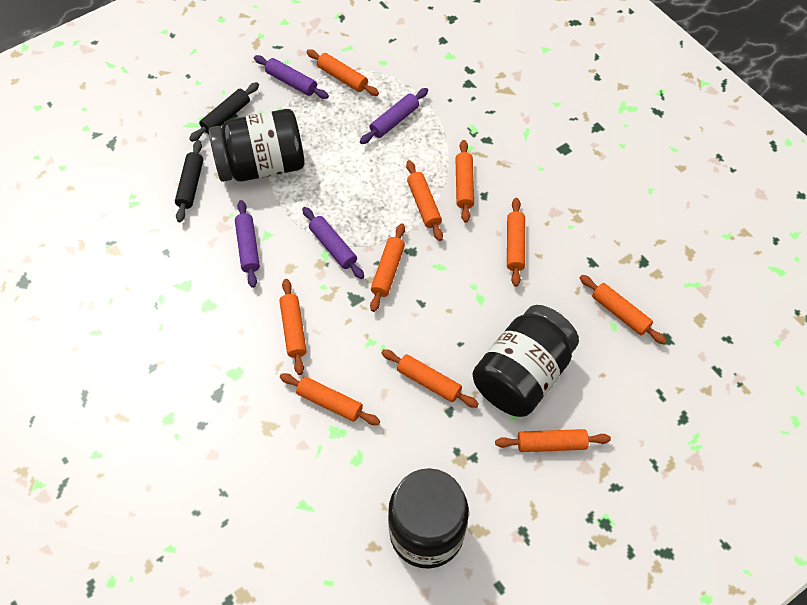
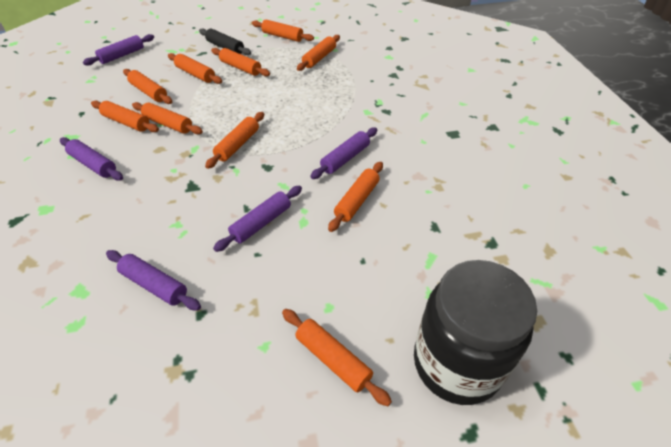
black jar: 3 -> 1
black rolling pin: 2 -> 1
purple rolling pin: 4 -> 5

